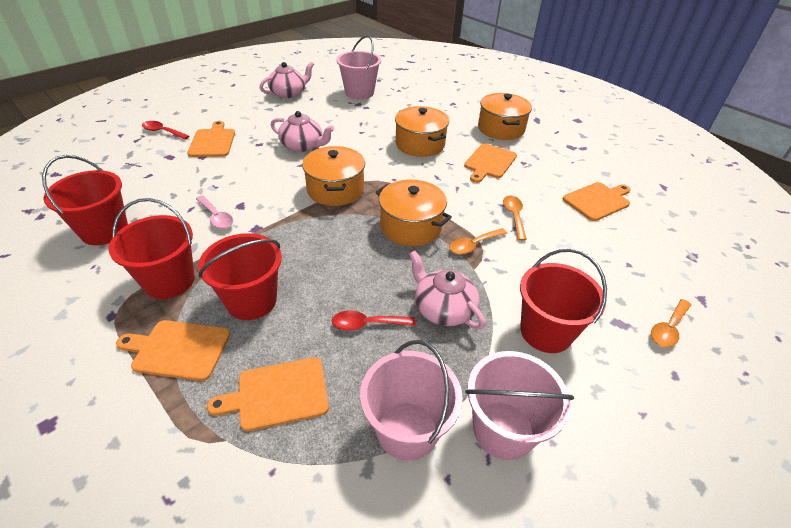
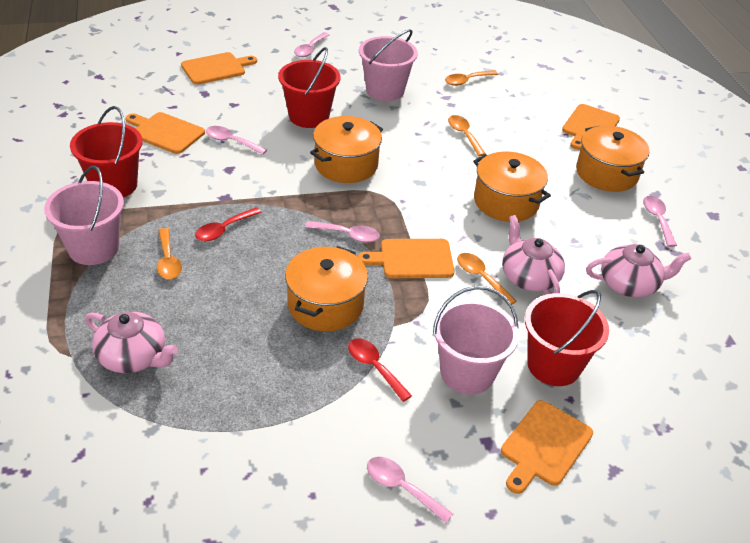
orange spoon: 3 -> 4
pink spoon: 1 -> 5
red bucket: 4 -> 3

